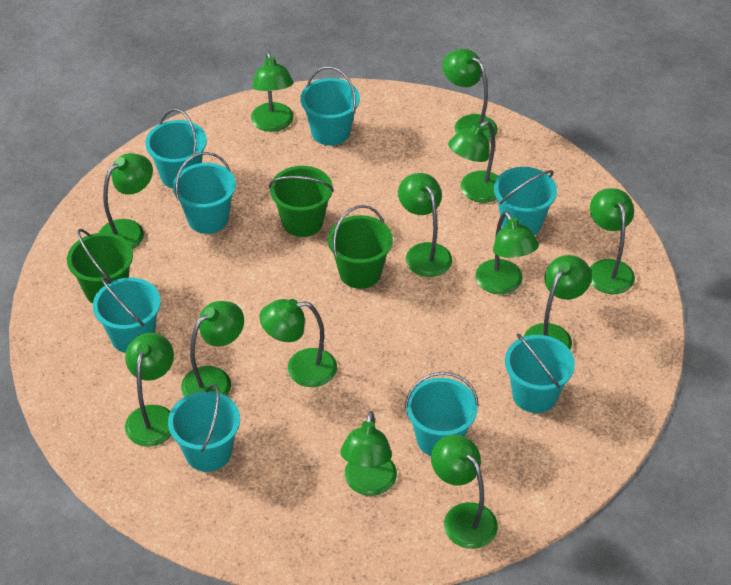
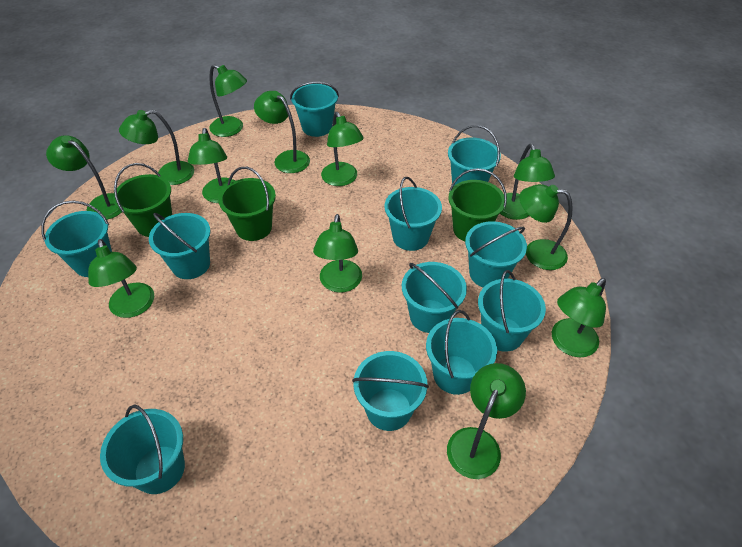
green lamp: 13 -> 12
turquoise bucket: 8 -> 11

